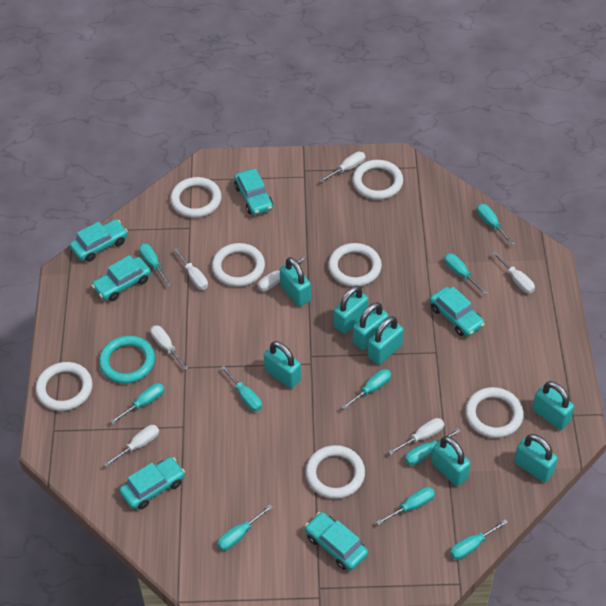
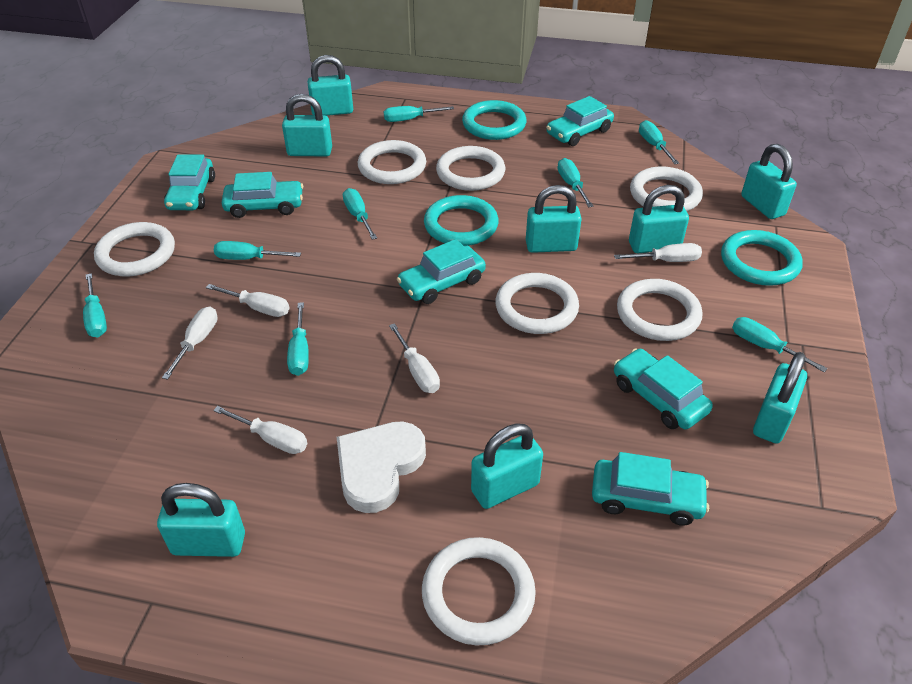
turquoise ring: 1 -> 3
turquoise screwdriver: 10 -> 8
white heart: 0 -> 1
white screwdriver: 7 -> 5

